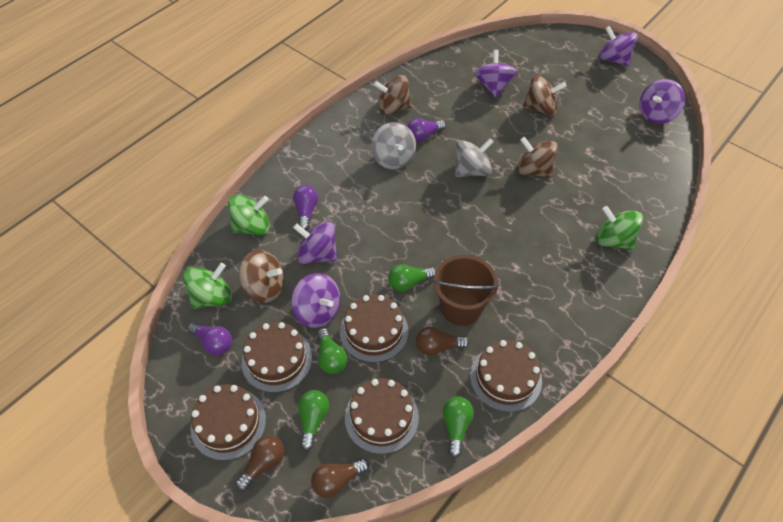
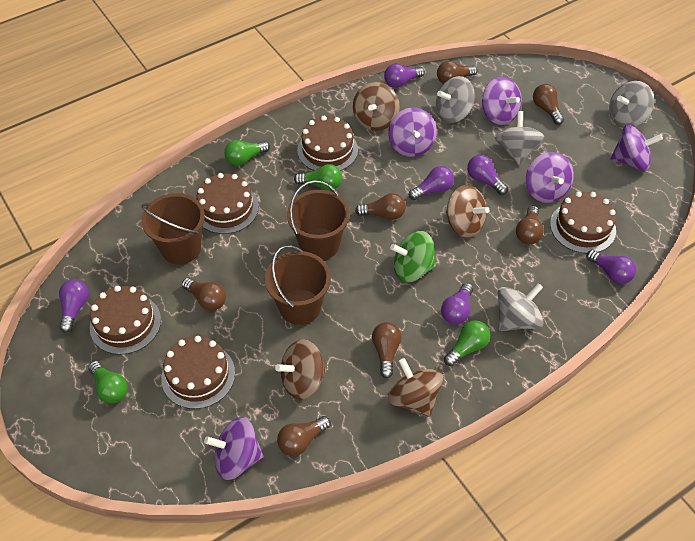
brown bucket: 1 -> 3
brown light bulb: 3 -> 7
green spinning top: 3 -> 1
grey spinning top: 2 -> 4
purple light bulb: 3 -> 6

